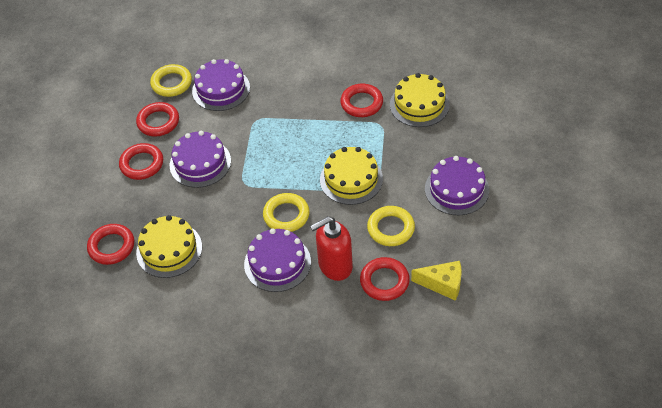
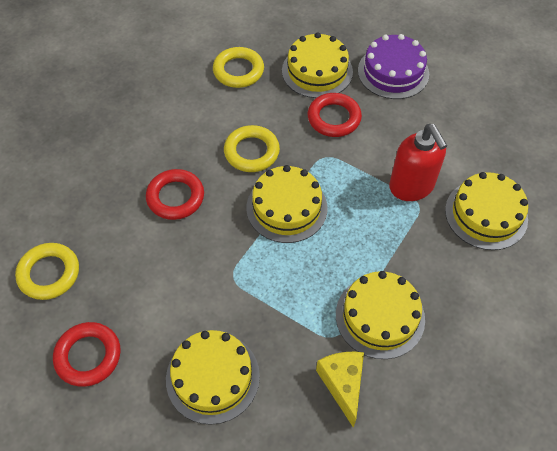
purple cake: 4 -> 1
red ring: 5 -> 3
yellow cake: 3 -> 5

